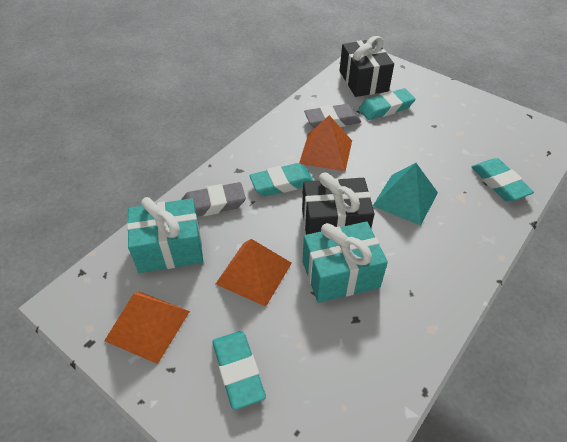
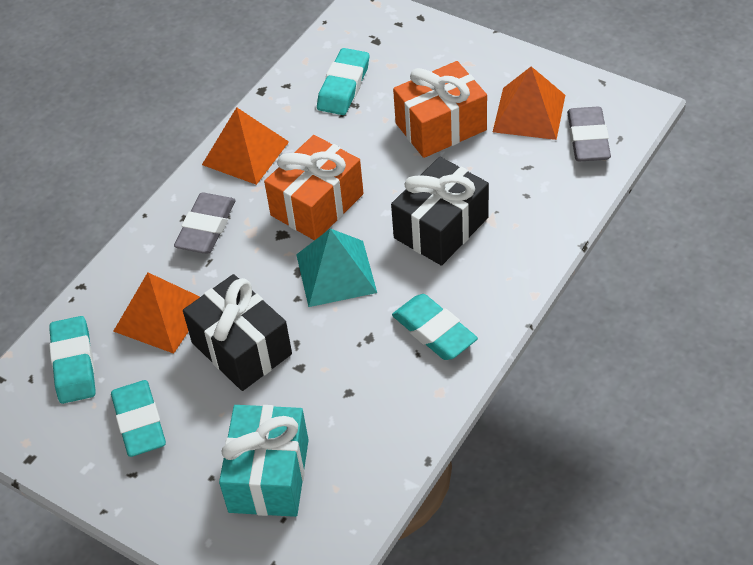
orange gift: 0 -> 2
turquoise gift: 2 -> 1

